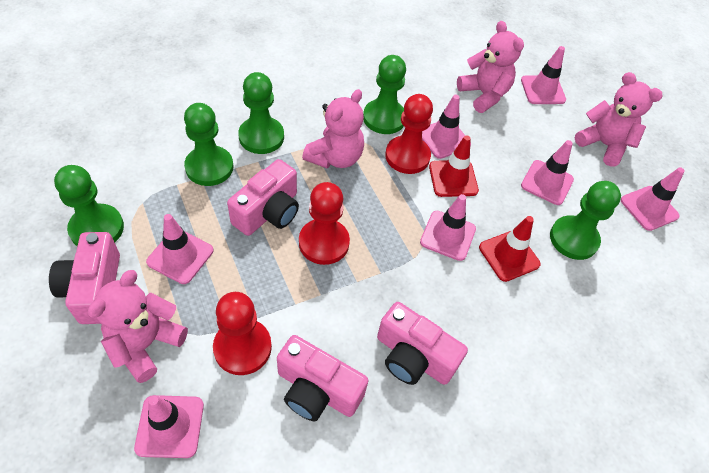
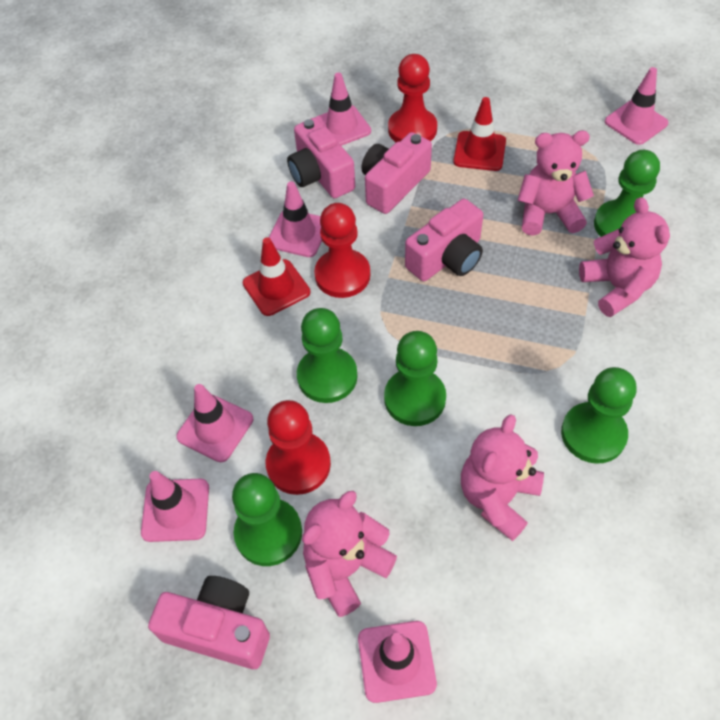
pink traffic cone: 7 -> 6

